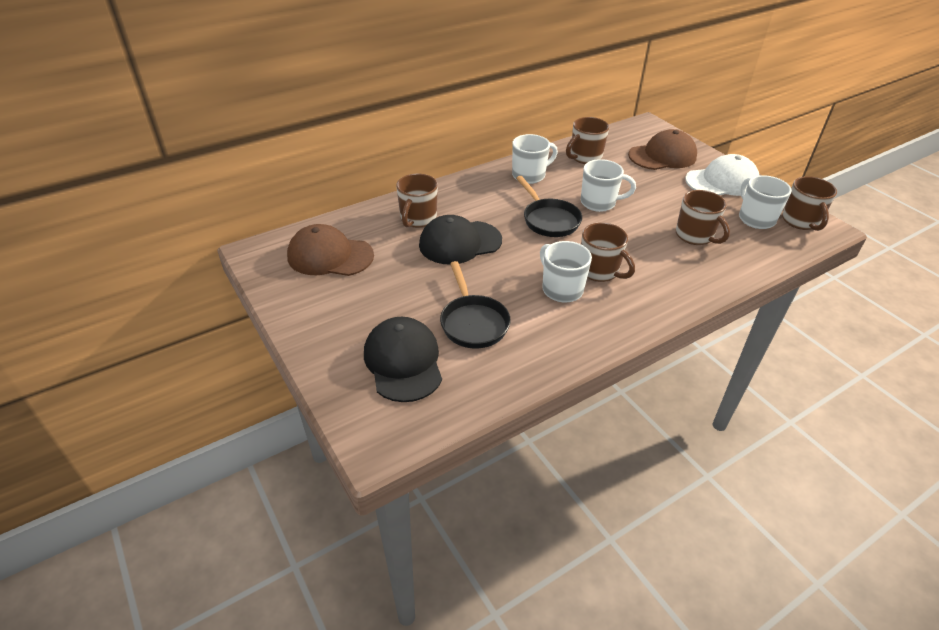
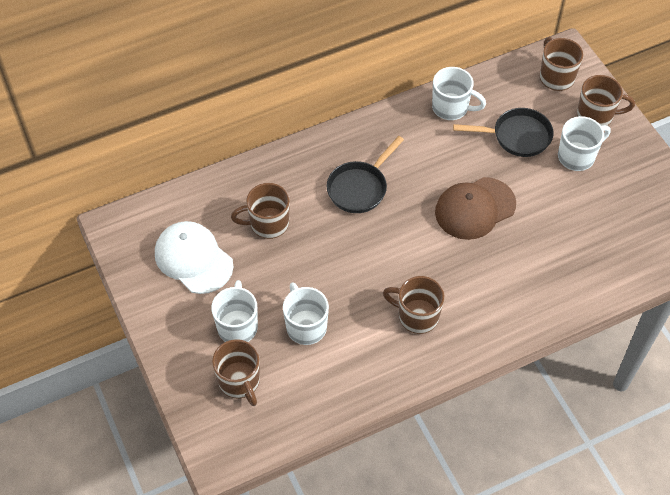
black cap: 2 -> 0
brown cap: 2 -> 1

